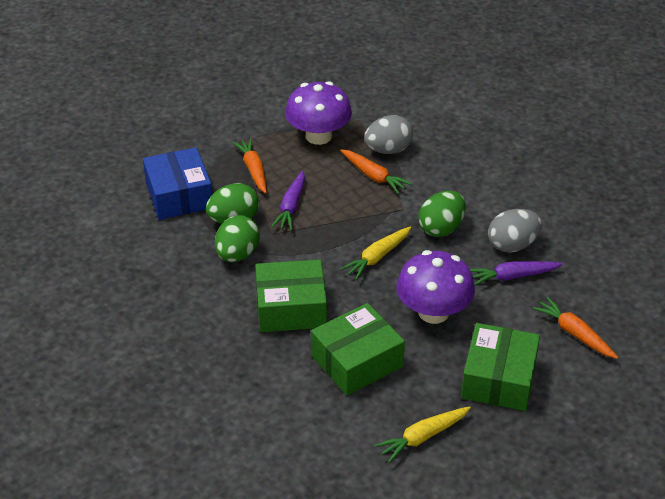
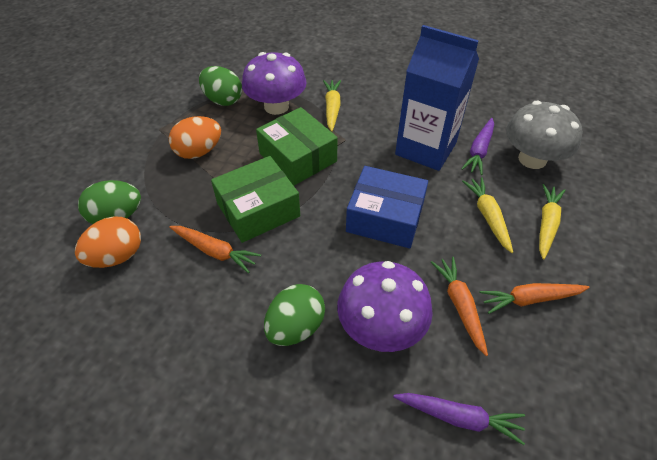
blue carton: 0 -> 1
green box: 3 -> 2
grey egg: 2 -> 0
grey mushroom: 0 -> 1
orange egg: 0 -> 2
yellow carrot: 2 -> 3

